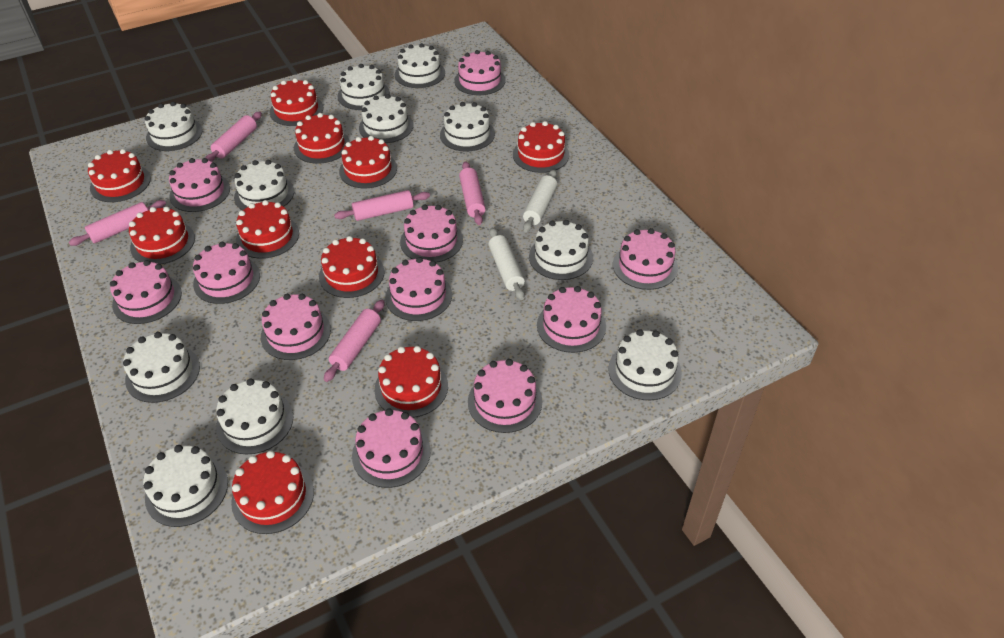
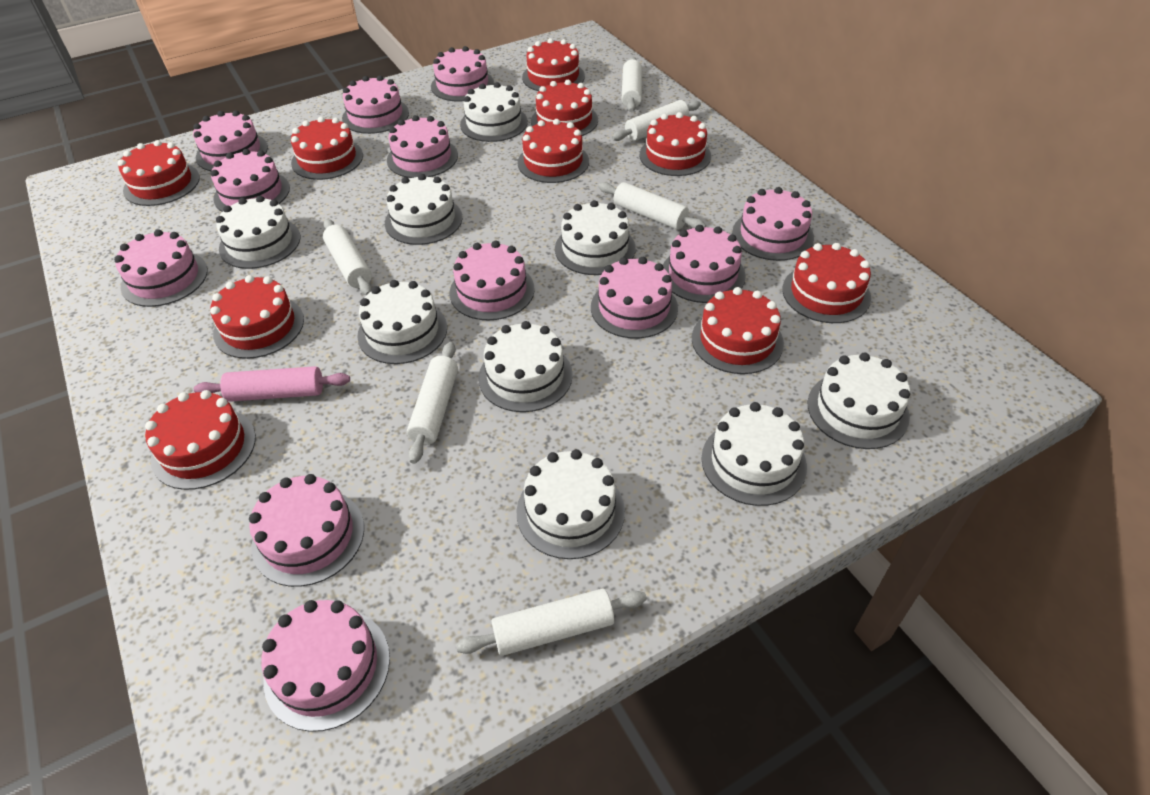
pink cake: 11 -> 12
pink rolling pin: 5 -> 1
white cake: 11 -> 9
white rolling pin: 2 -> 6

